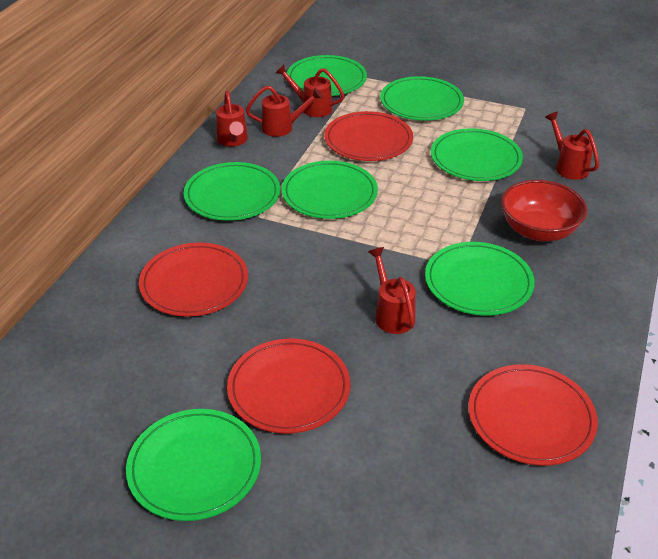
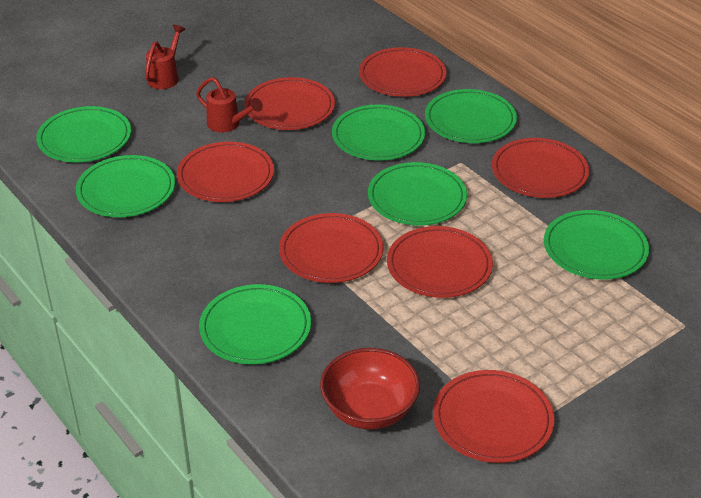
red plate: 4 -> 7
red watering can: 5 -> 2

